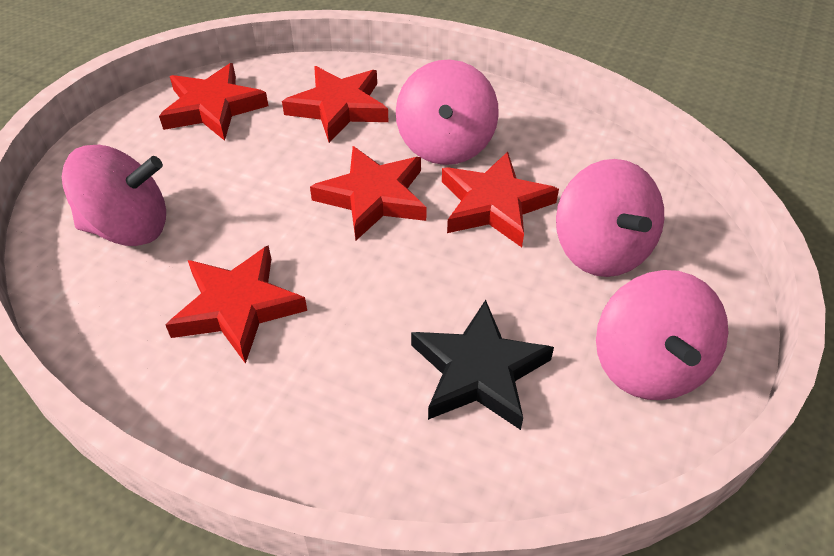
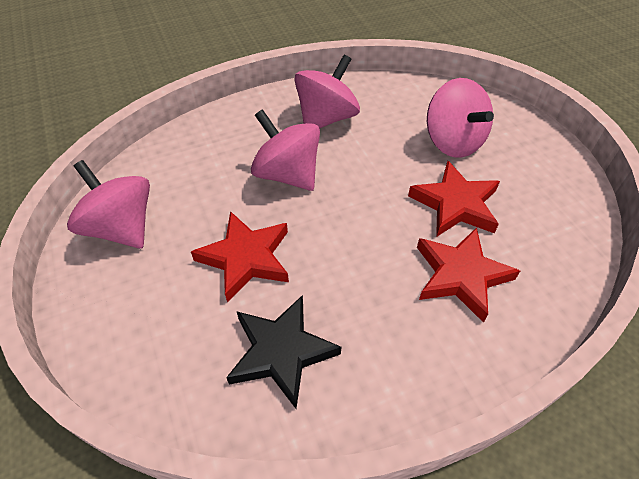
red star: 5 -> 3

